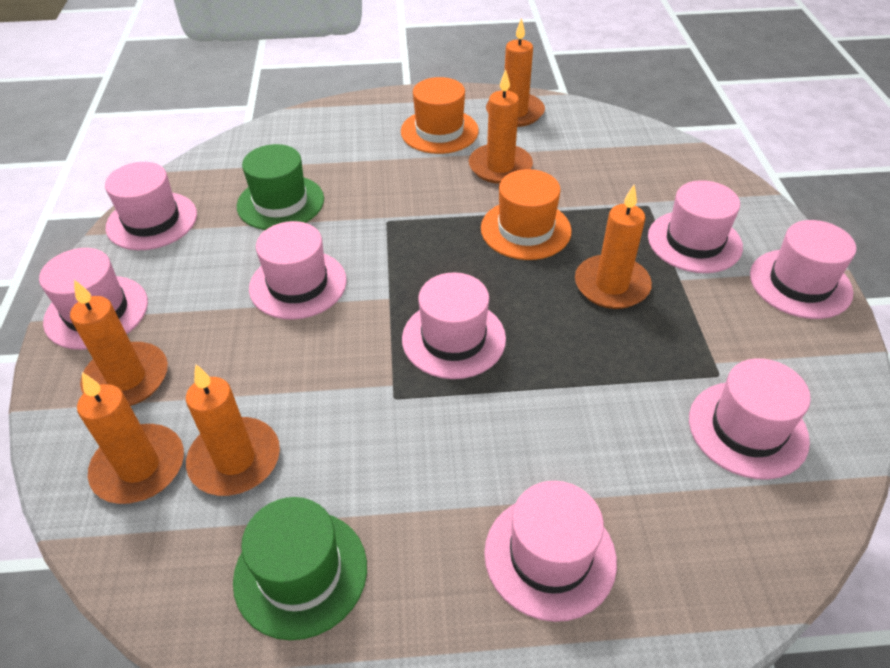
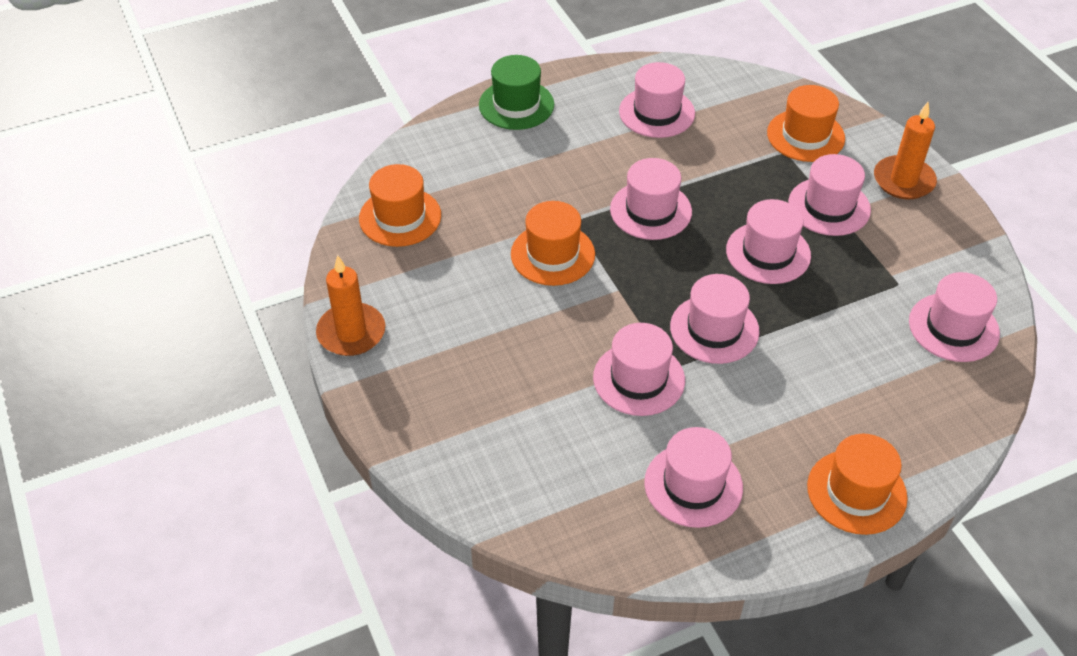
green hat: 2 -> 1
orange candle: 6 -> 2
orange hat: 2 -> 4

